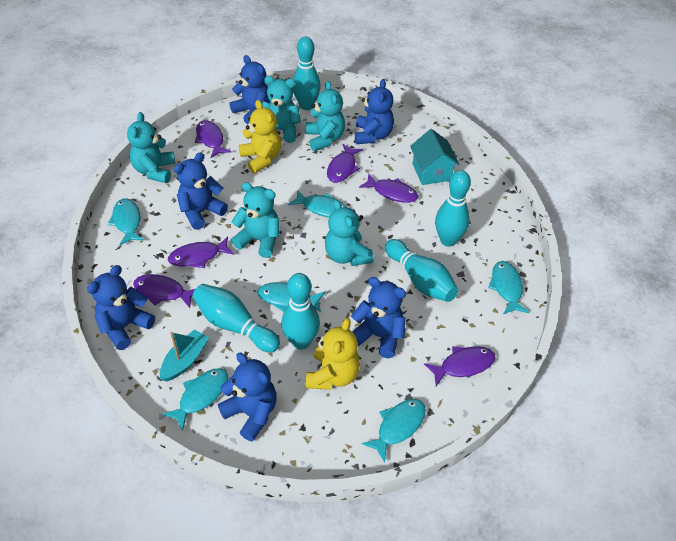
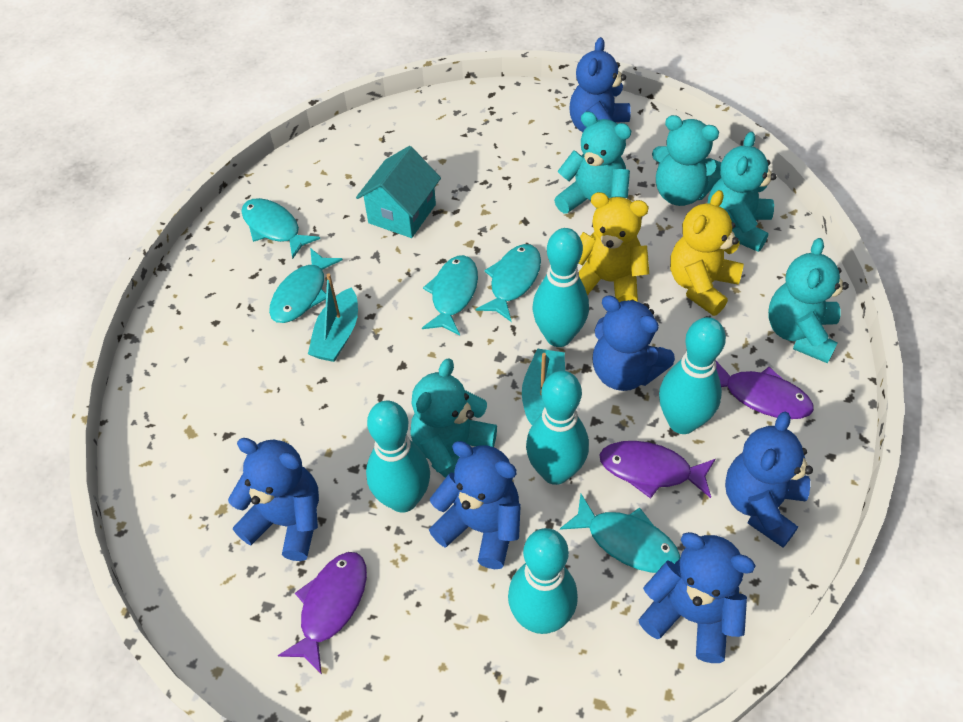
purple fish: 6 -> 3
turquoise boat: 1 -> 2
turquoise fish: 6 -> 5

